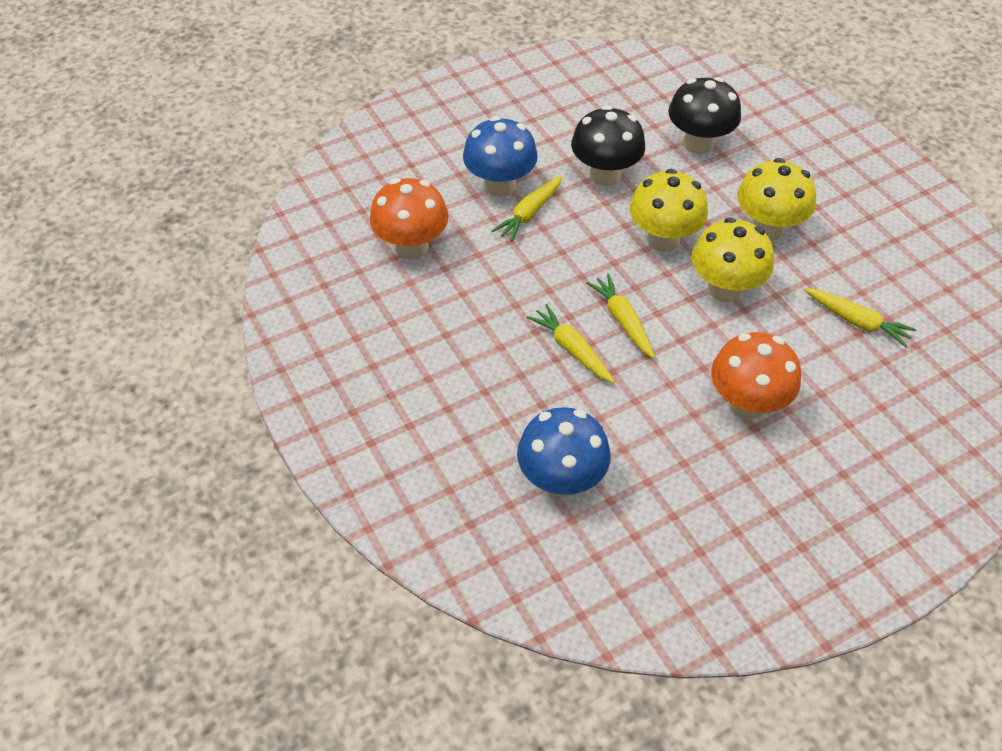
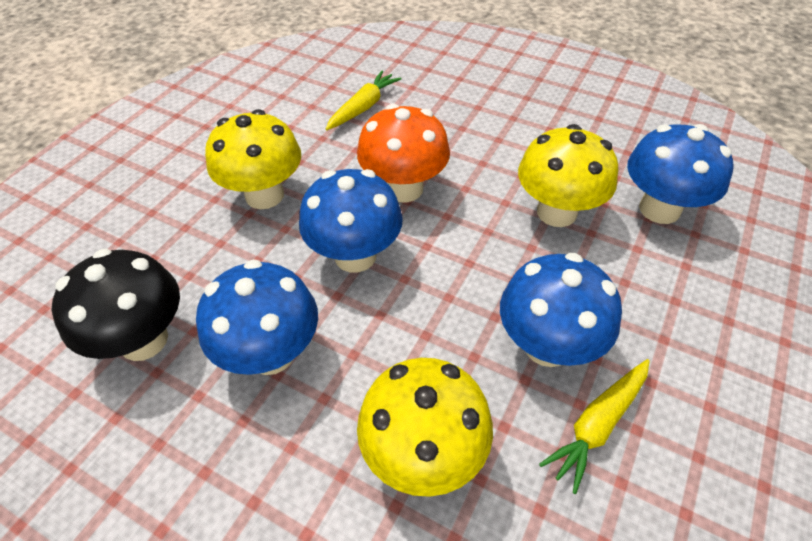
black mushroom: 2 -> 1
blue mushroom: 2 -> 4
orange mushroom: 2 -> 1
yellow carrot: 4 -> 2

